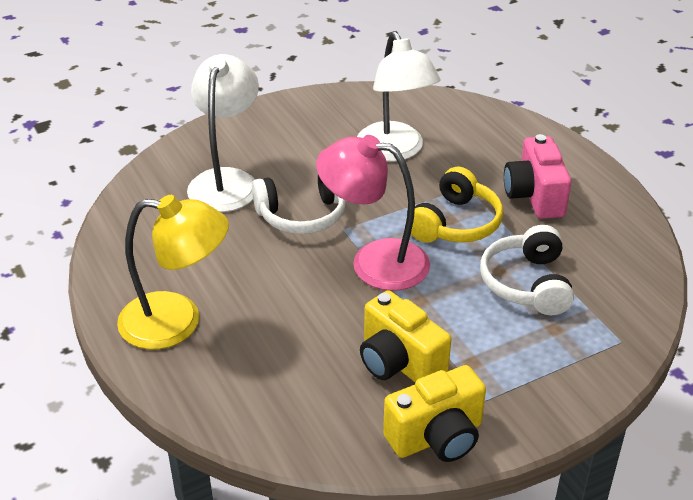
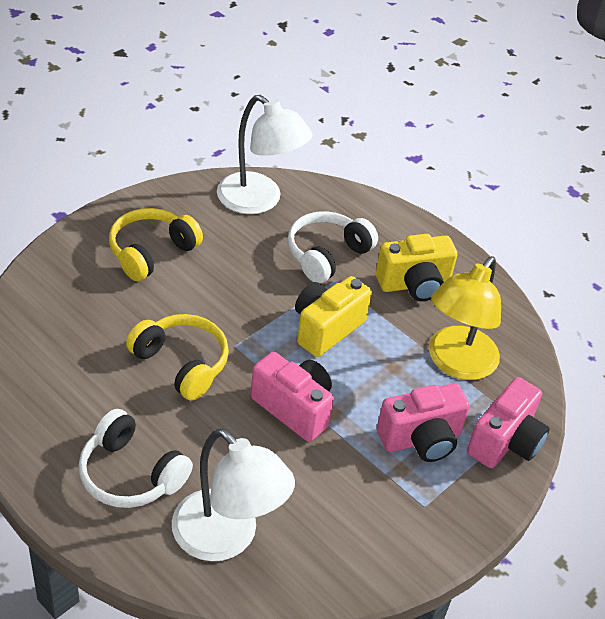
pink camera: 1 -> 3
pink lamp: 1 -> 0
yellow headphones: 1 -> 2

